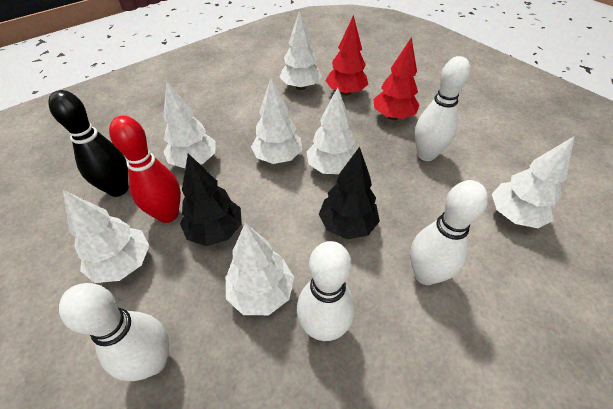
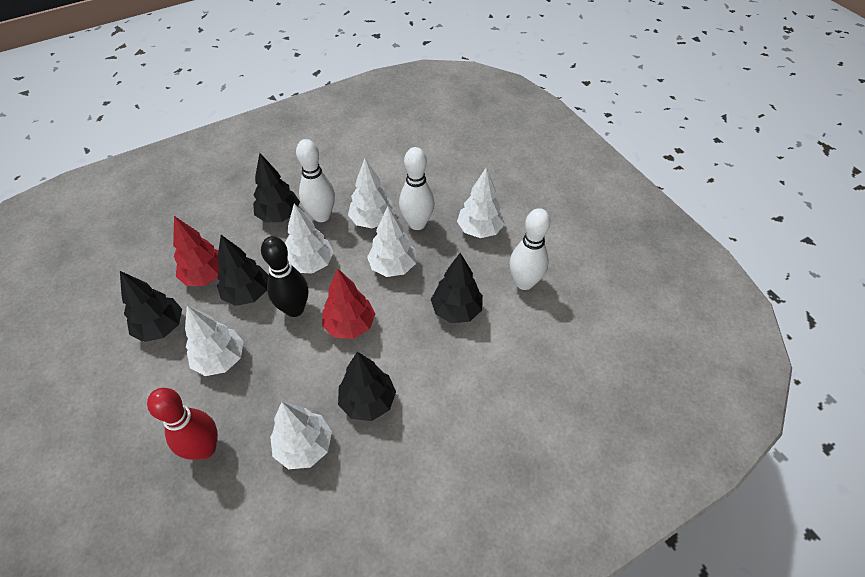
black tree: 2 -> 5
white bowling pin: 4 -> 3
white tree: 7 -> 6

